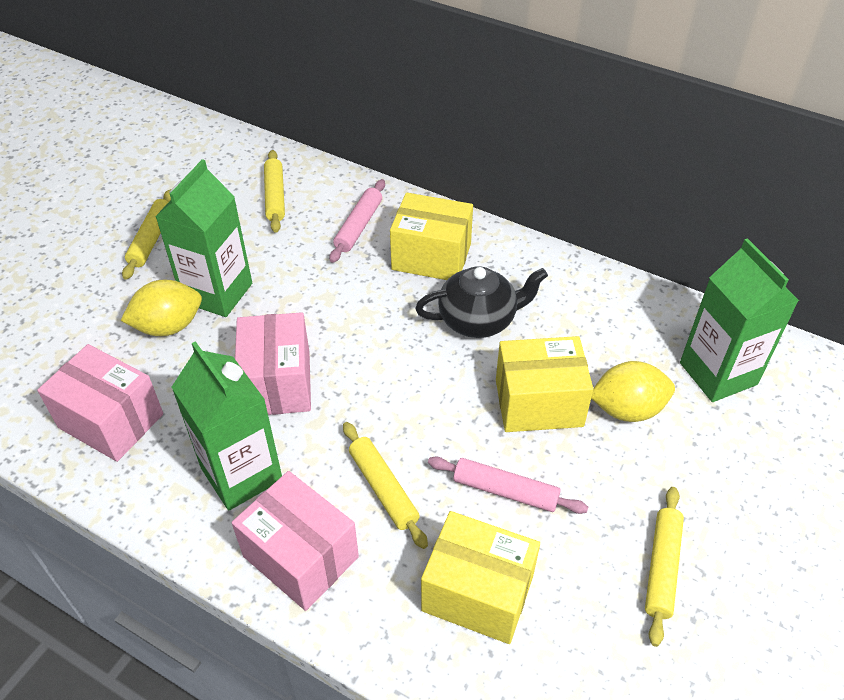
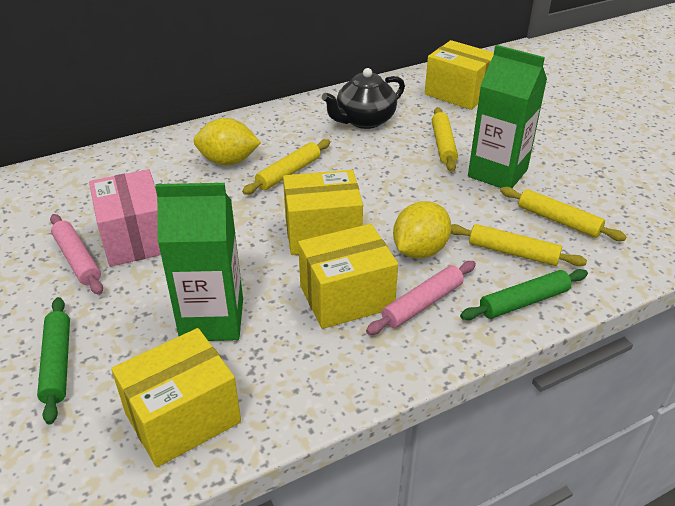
green carton: 3 -> 2
green rolling pin: 0 -> 2
pink box: 3 -> 1
yellow box: 3 -> 4

